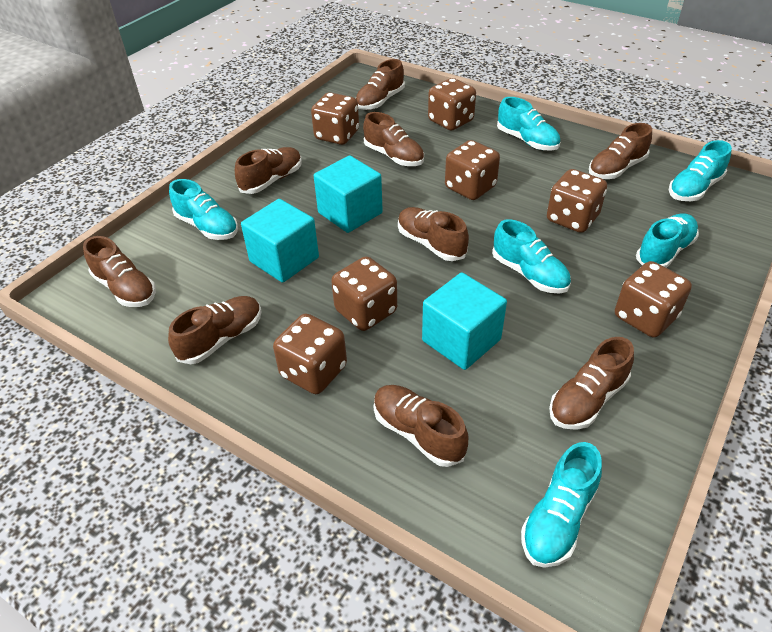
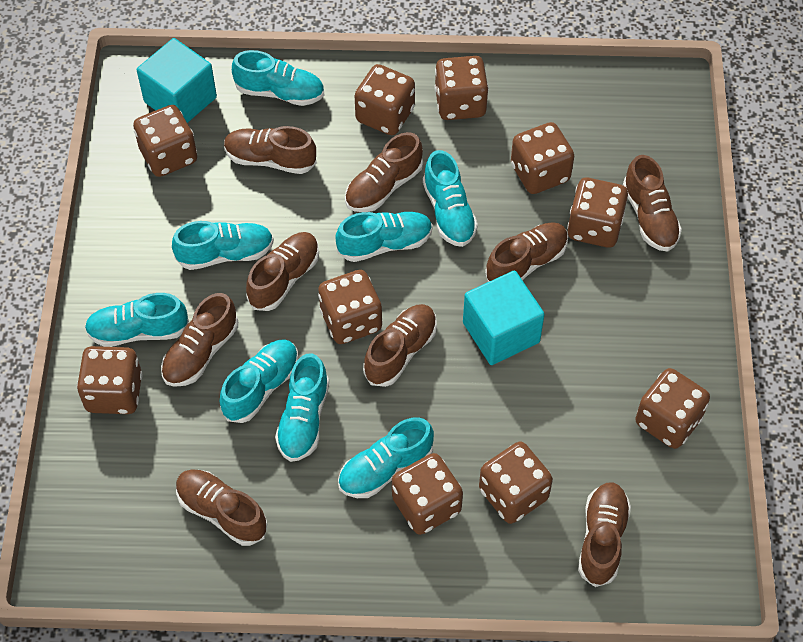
brown dice: 7 -> 10
turquoise cube: 3 -> 2
turquoise shoe: 6 -> 8

